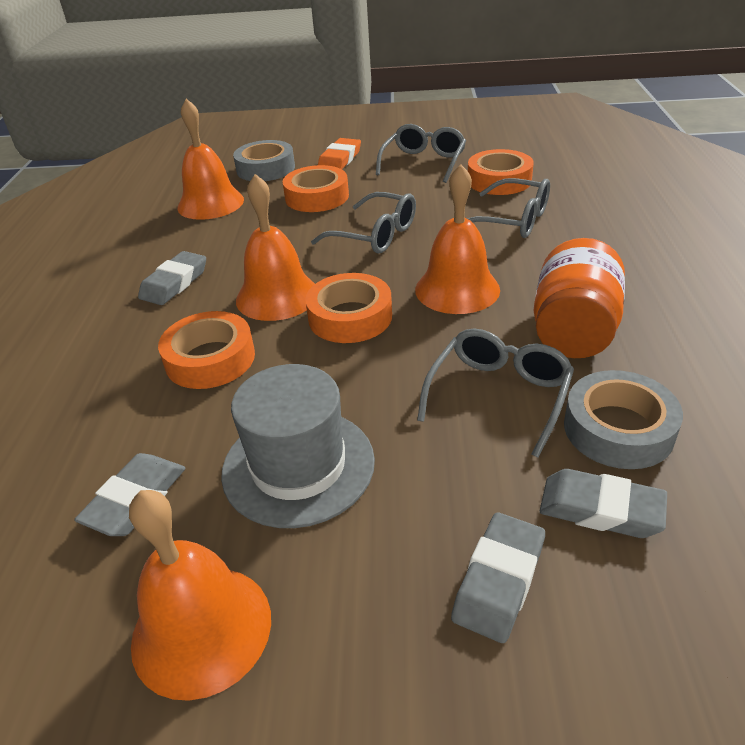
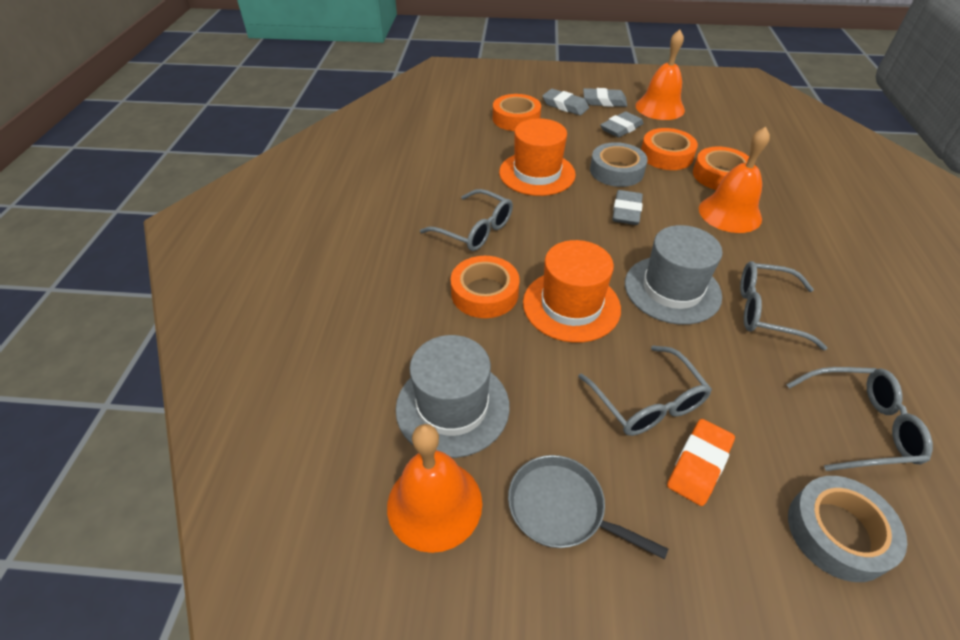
grey hat: 1 -> 2
grey pan: 0 -> 1
orange bell: 4 -> 3
orange hat: 0 -> 2
orange jar: 1 -> 0

